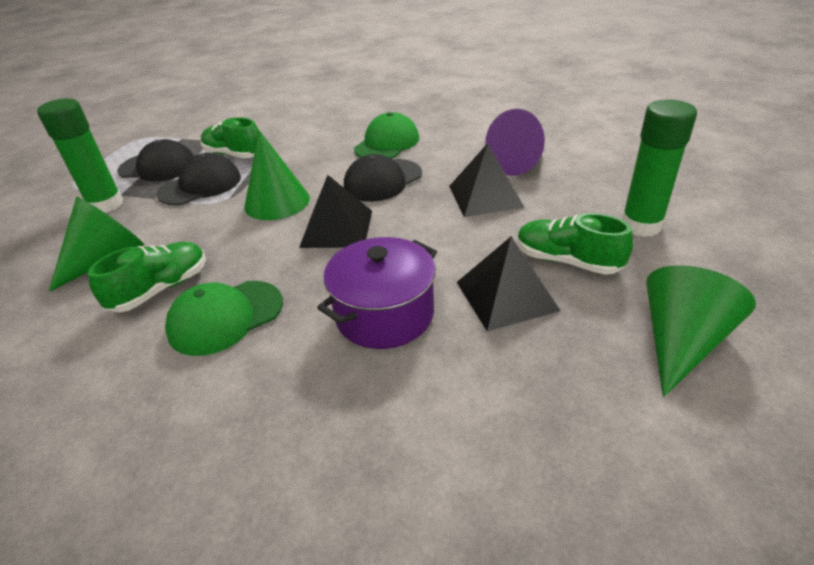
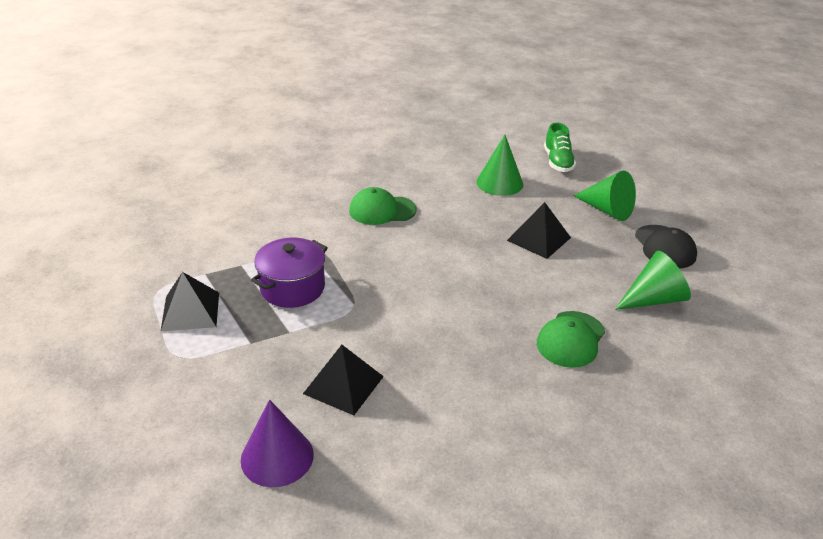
black cap: 3 -> 1
green glue stick: 2 -> 0
green shoe: 3 -> 1

